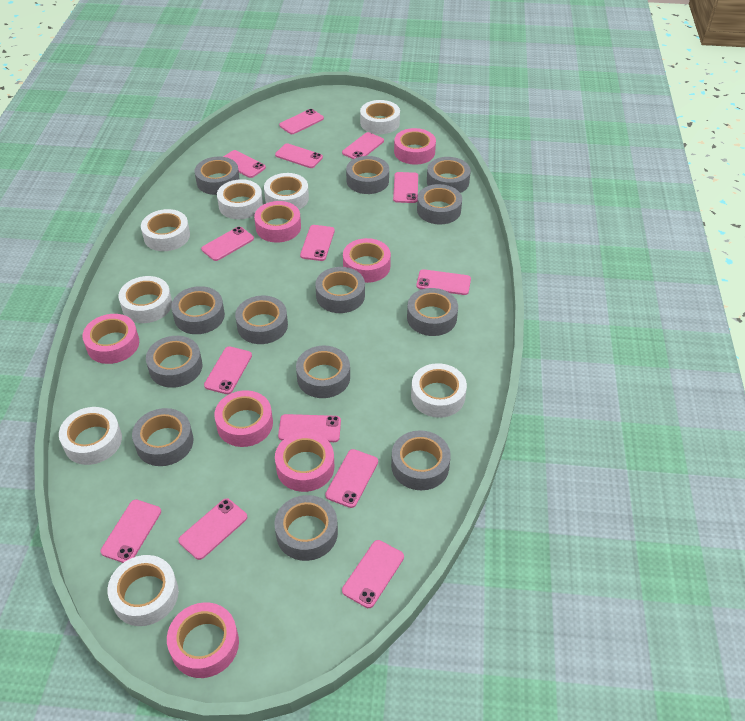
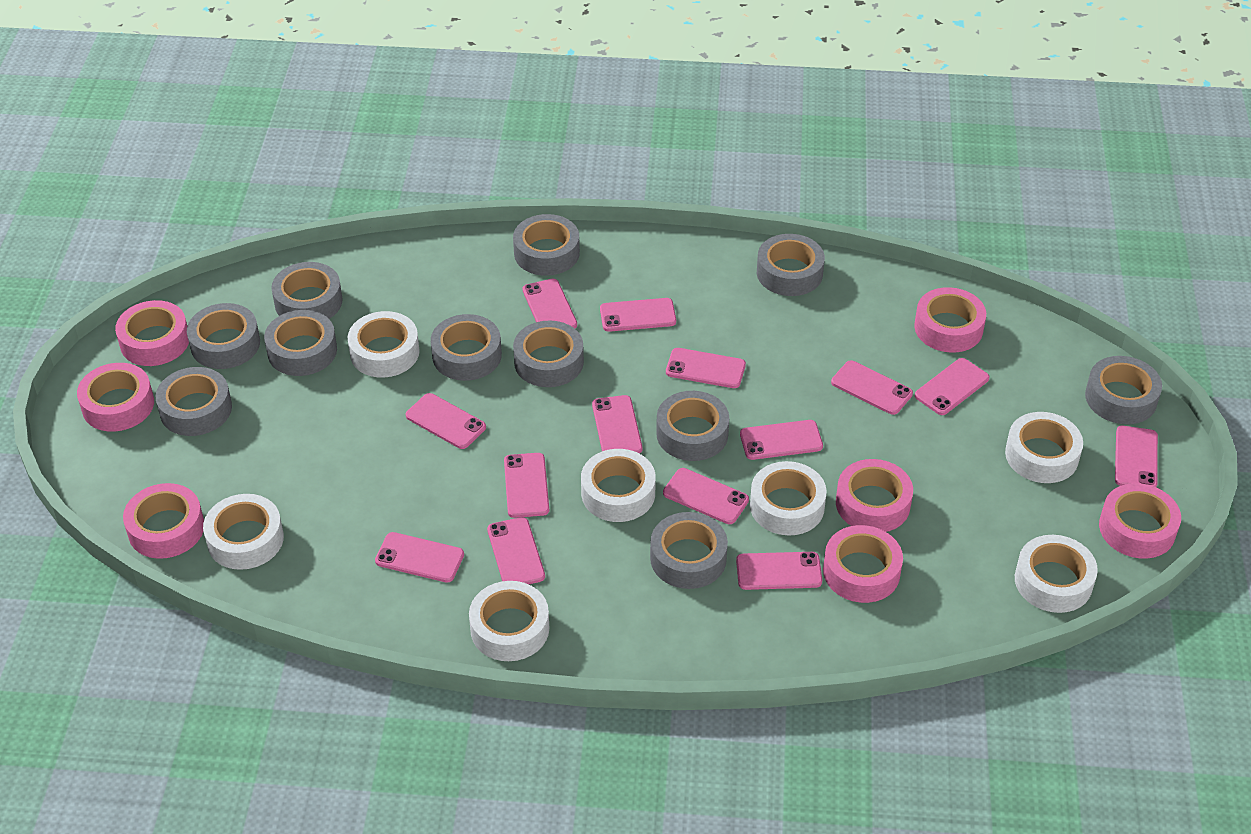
grey tape: 13 -> 11
white tape: 8 -> 7

